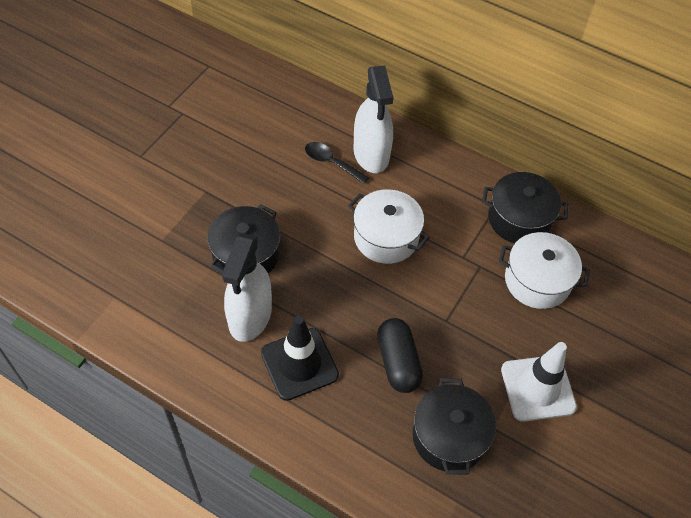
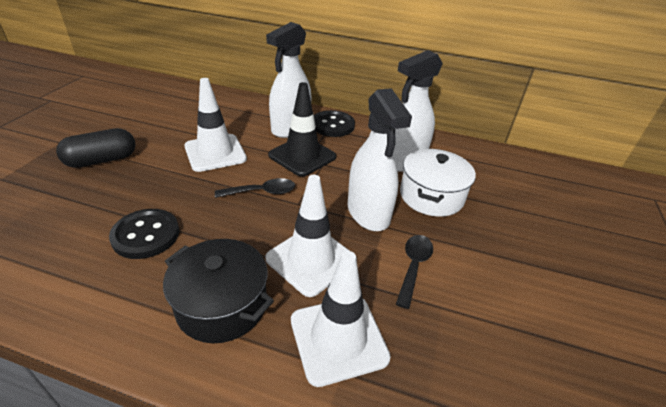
black button: 0 -> 2
black pot: 3 -> 1
black spoon: 1 -> 2
white pot: 2 -> 1
white spray bottle: 2 -> 3
white traffic cone: 1 -> 3

